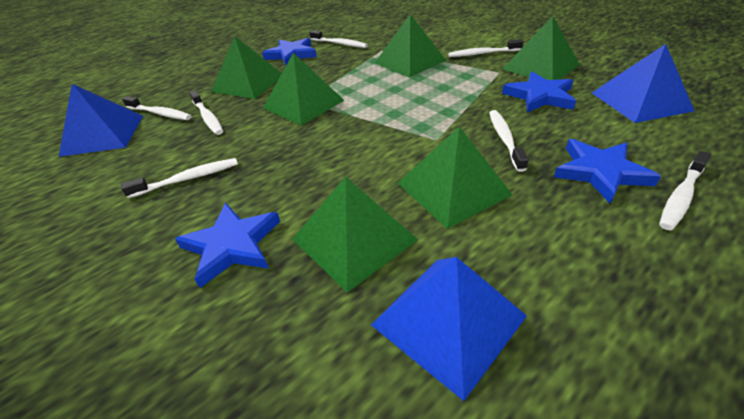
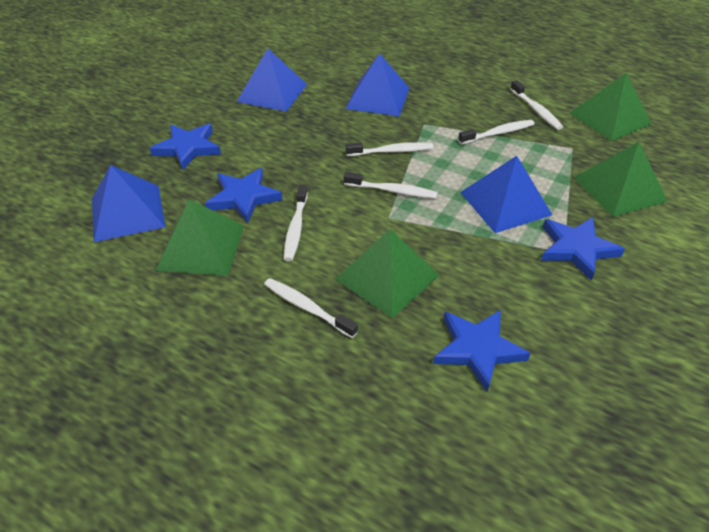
blue pyramid: 3 -> 4
green pyramid: 6 -> 4
white toothbrush: 7 -> 6

